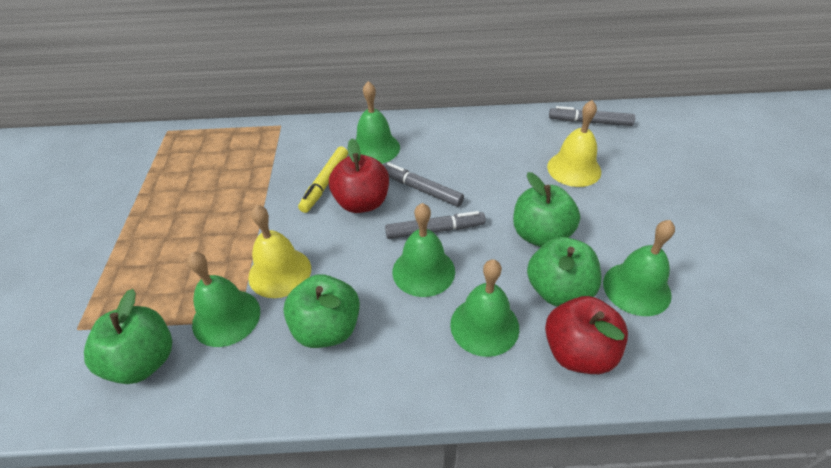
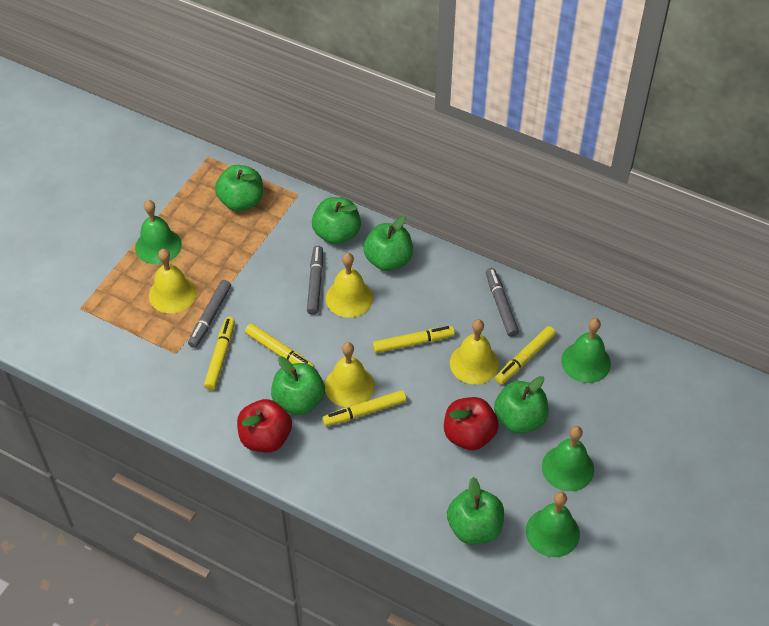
green apple: 4 -> 6
green bell: 5 -> 4
yellow bell: 2 -> 4
yellow marker: 1 -> 5

